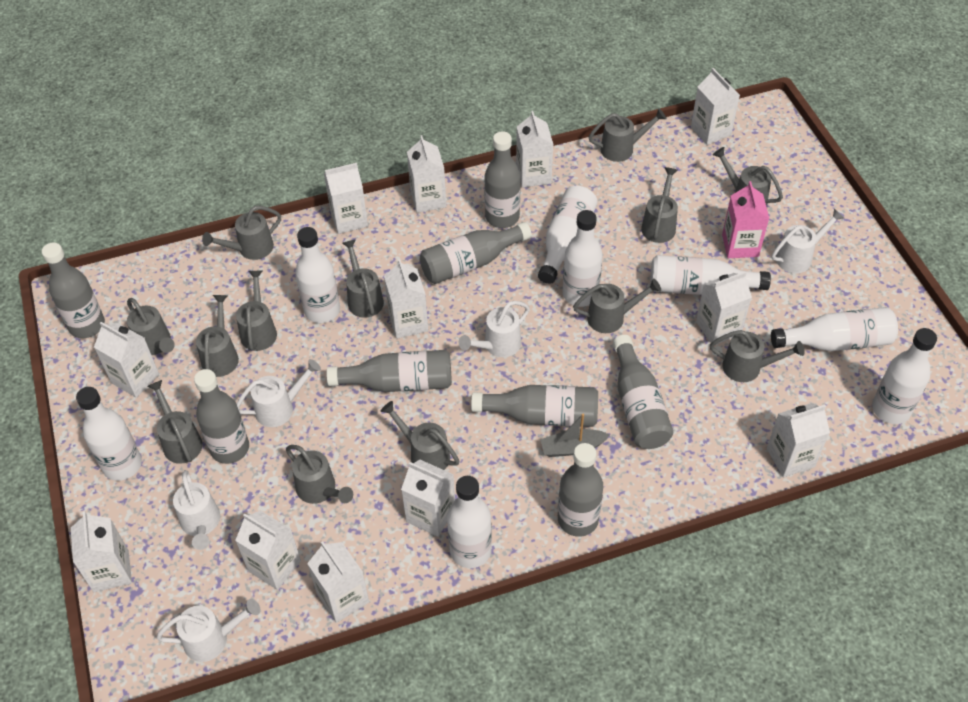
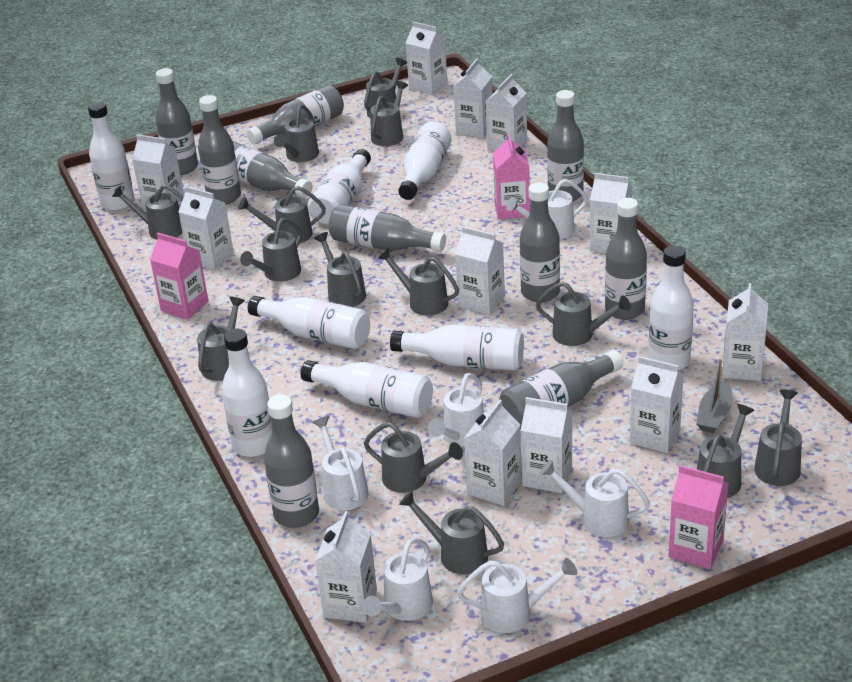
grey bottle: 8 -> 10
grey watering can: 13 -> 14
pink carton: 1 -> 3
white watering can: 5 -> 6

